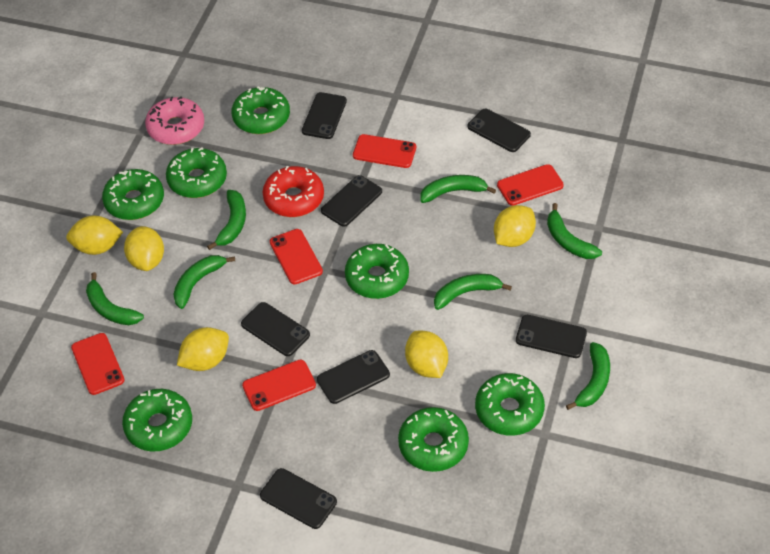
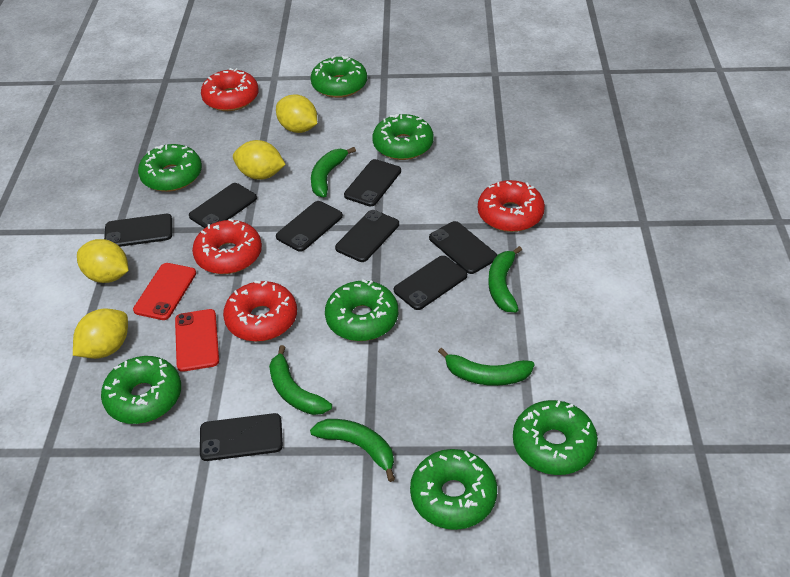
black phone: 7 -> 8
green banana: 7 -> 5
pink donut: 1 -> 0
red donut: 1 -> 4
red phone: 5 -> 2
yellow lemon: 5 -> 4

